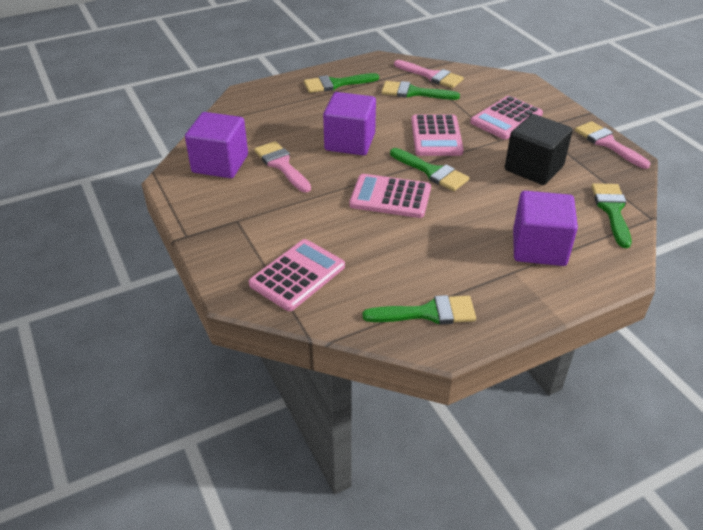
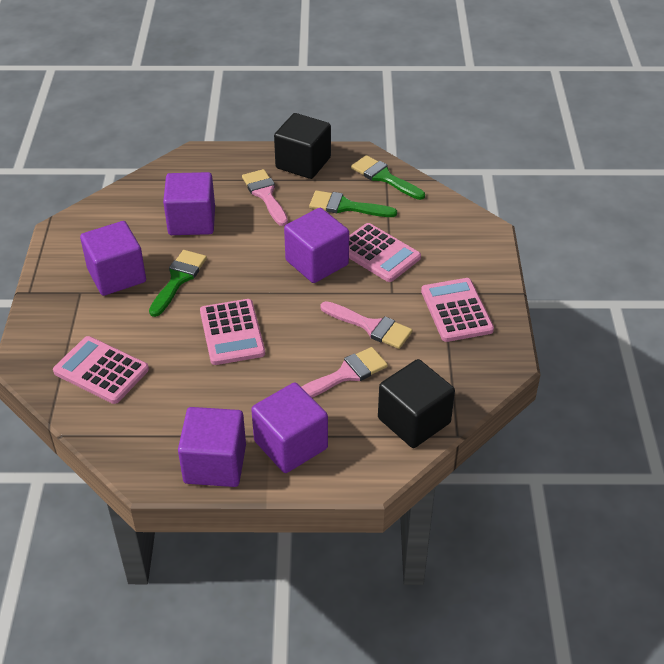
black cube: 1 -> 2
green brush: 5 -> 3
purple cube: 3 -> 5

